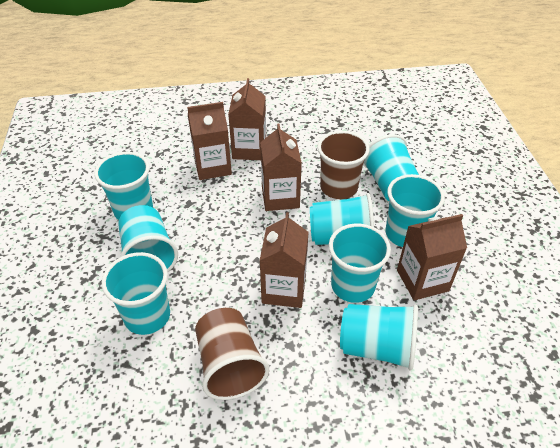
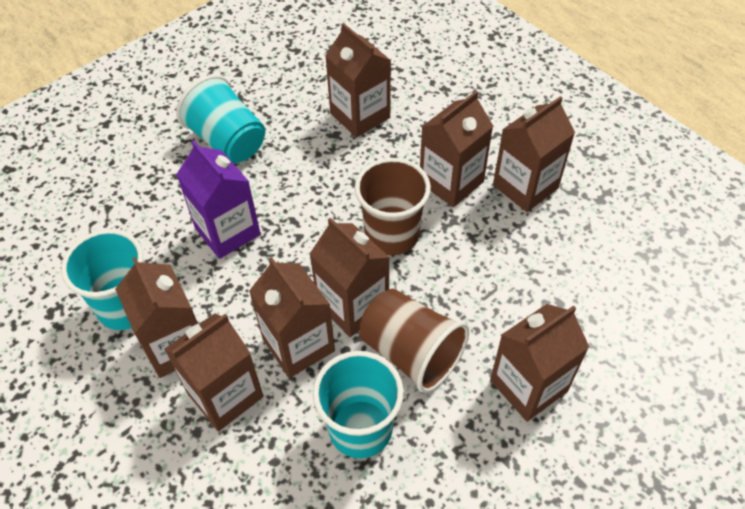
brown carton: 5 -> 8
purple carton: 0 -> 1
turquoise cup: 8 -> 3

